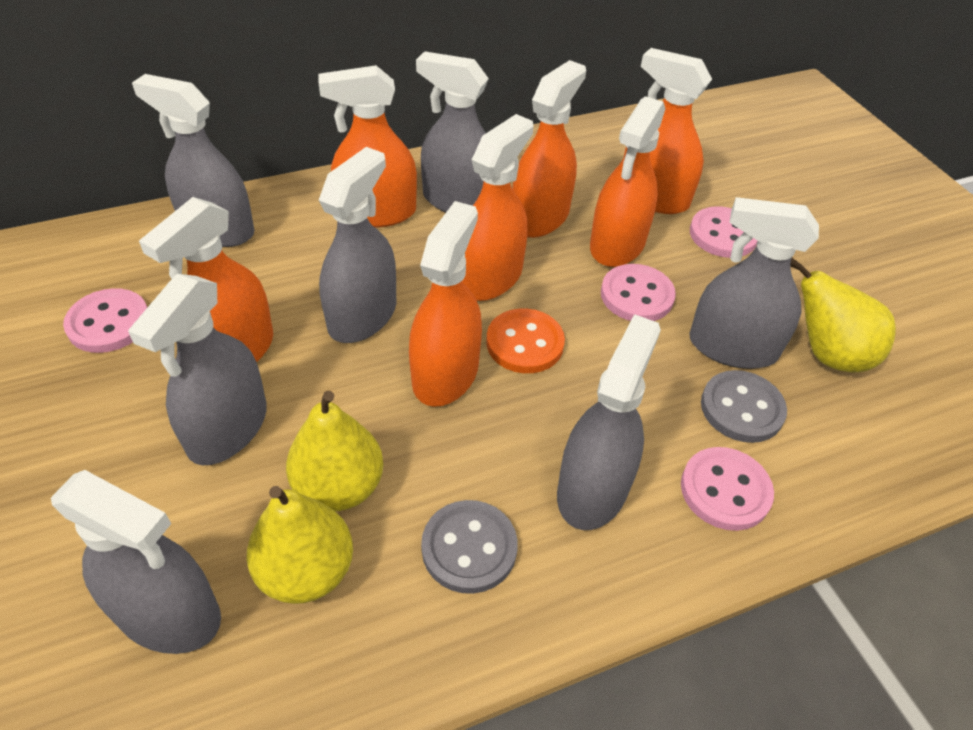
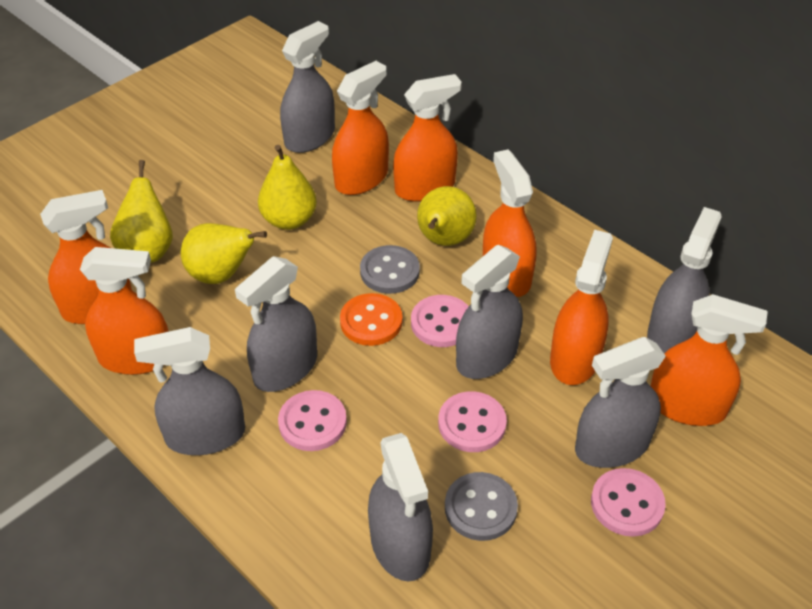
yellow pear: 3 -> 4

